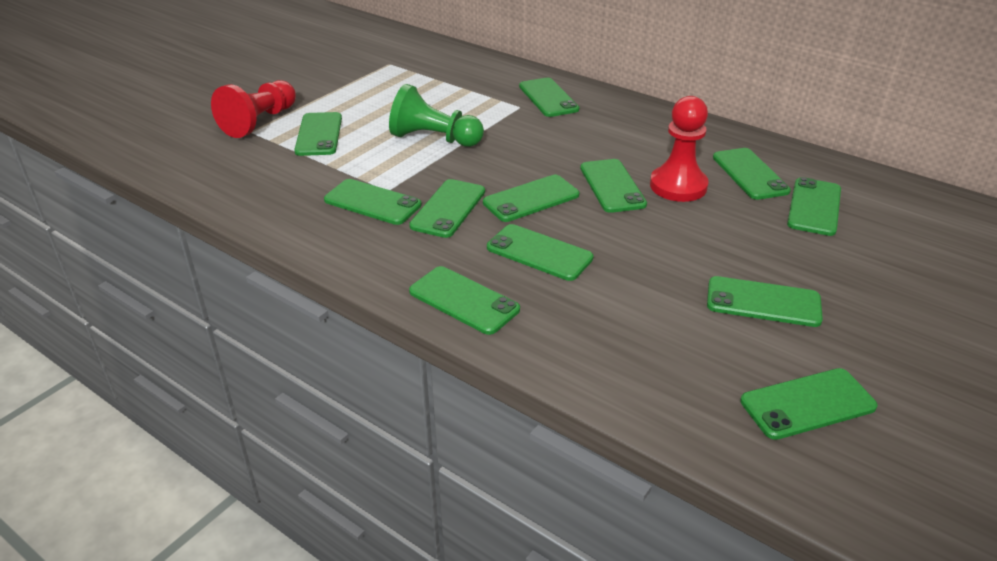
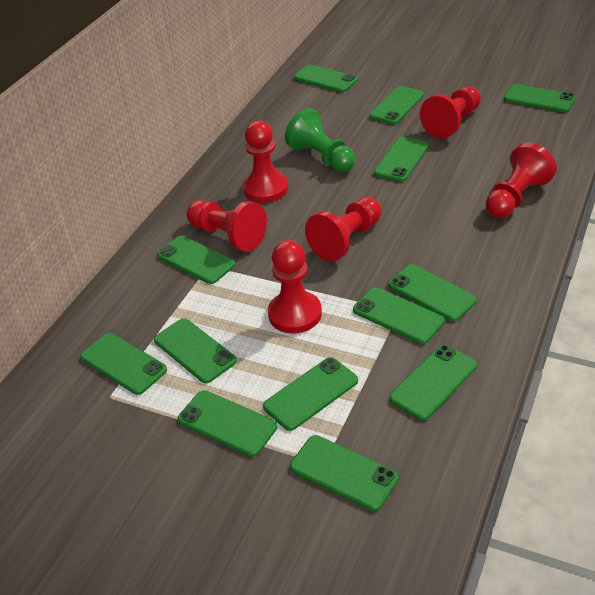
green phone: 12 -> 13
red pawn: 2 -> 6

